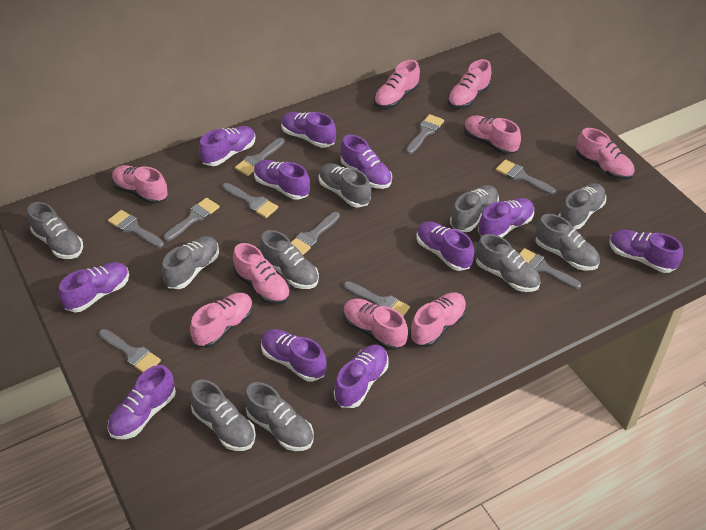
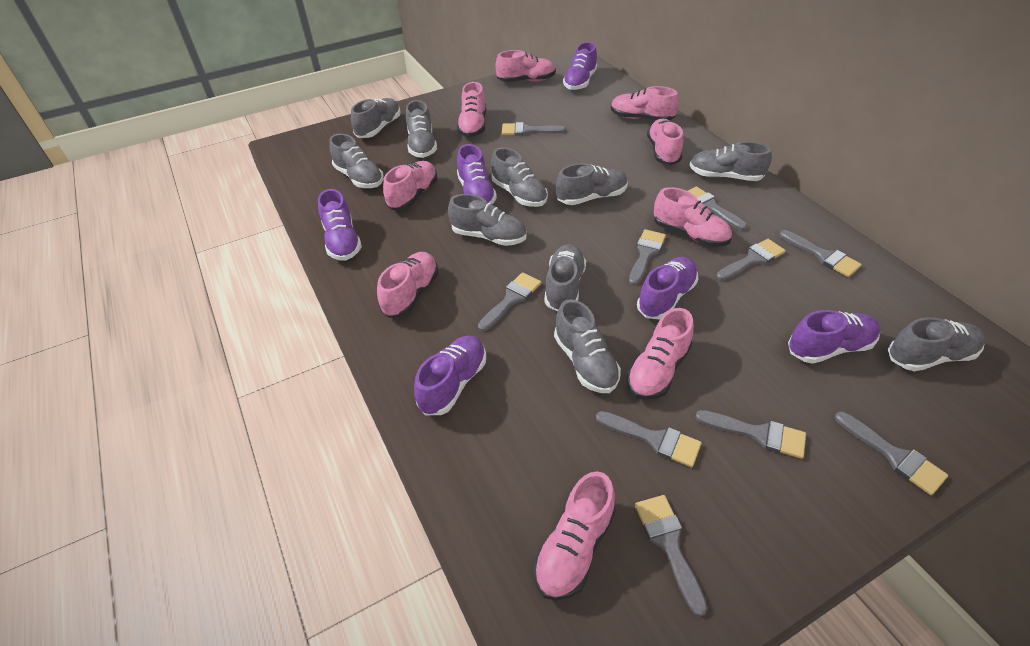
purple shoe: 11 -> 6

